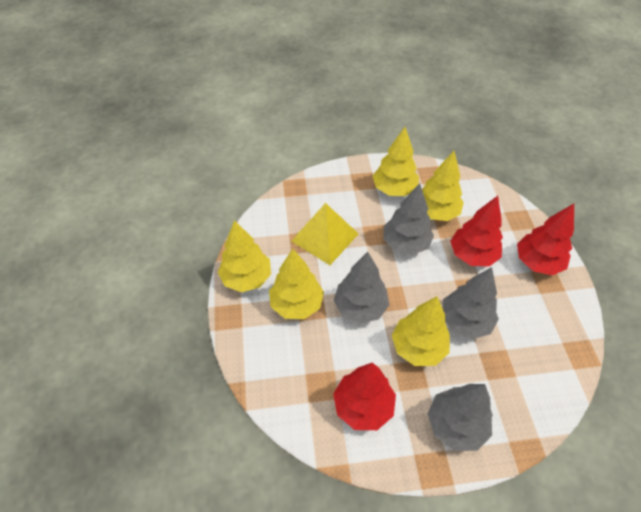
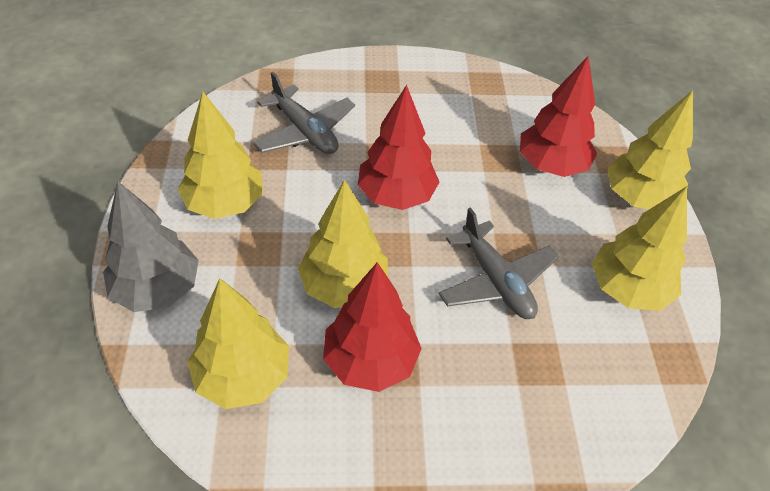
grey plane: 0 -> 2
grey tree: 4 -> 1
yellow pyramid: 1 -> 0

